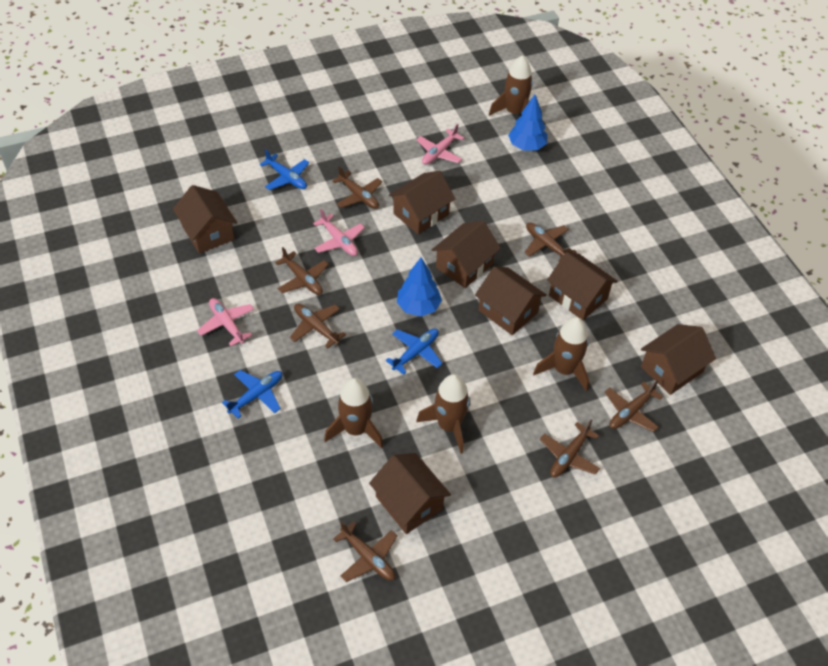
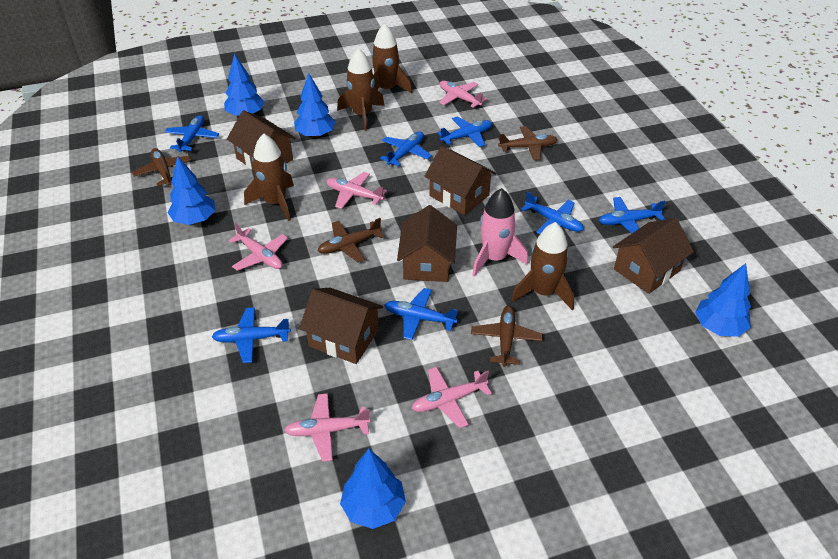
blue plane: 3 -> 7
blue tree: 2 -> 5
brown house: 7 -> 5
brown plane: 7 -> 4
pink plane: 3 -> 5
pink rocket: 0 -> 1

